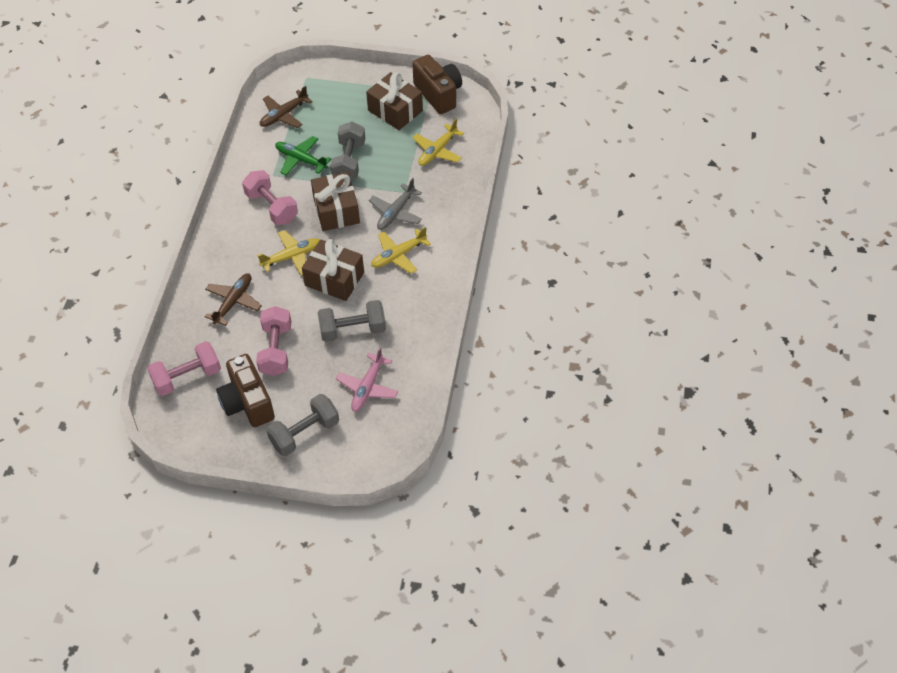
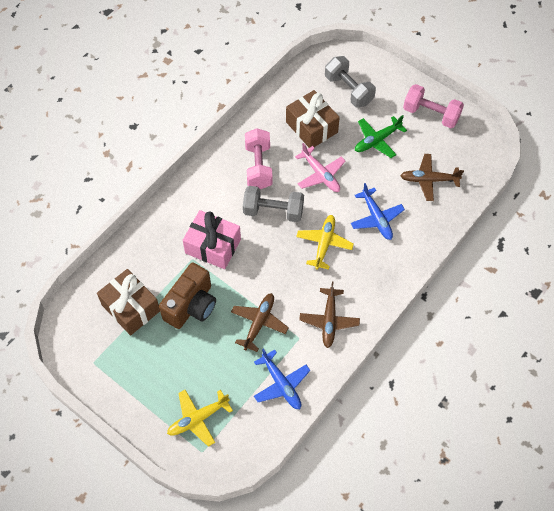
blue plane: 0 -> 2
brown camera: 2 -> 1
brown gift: 3 -> 2
brown plane: 2 -> 3
grey dumbbell: 3 -> 2
grey plane: 1 -> 0
pink dumbbell: 3 -> 2
pink gift: 0 -> 1
yellow plane: 3 -> 2

